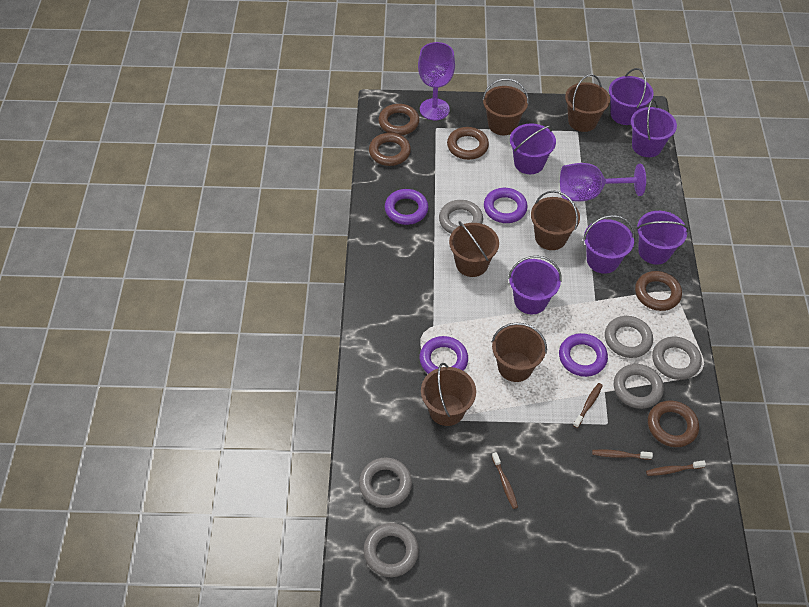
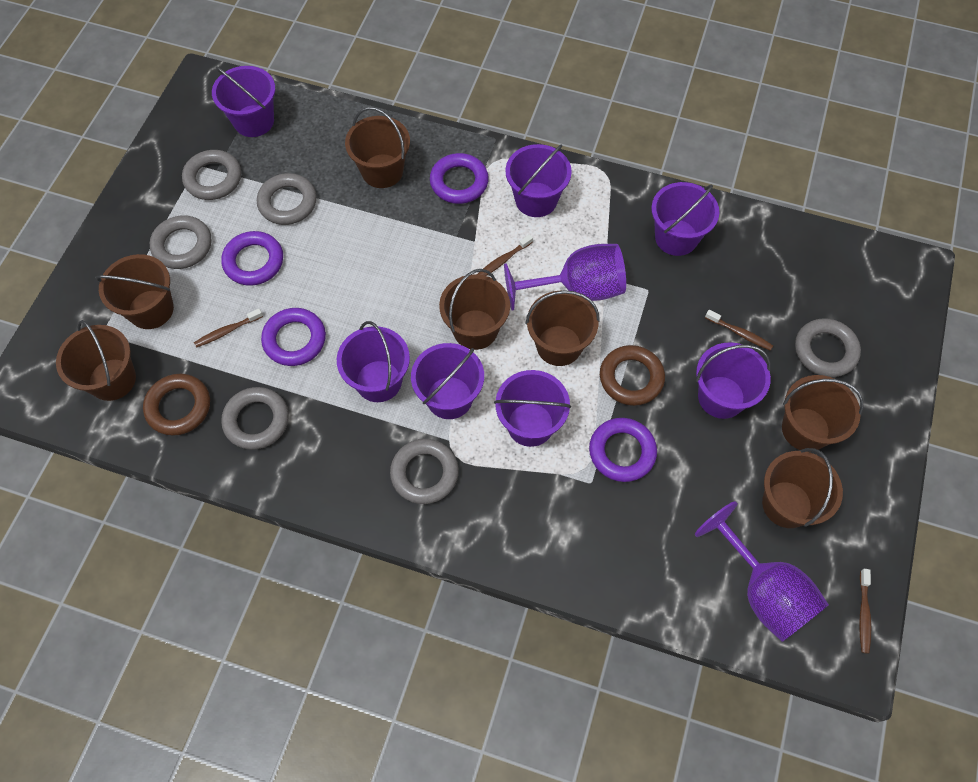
brown bucket: 6 -> 7
brown ring: 5 -> 2
purple bucket: 6 -> 7

